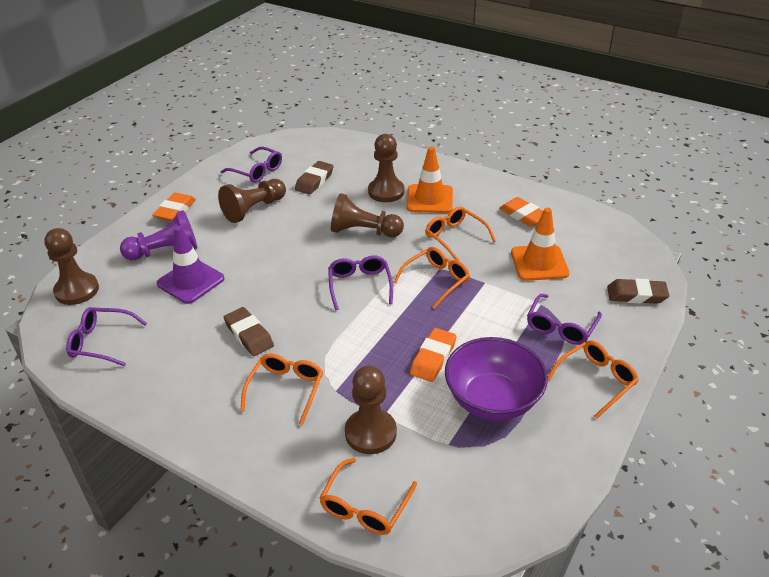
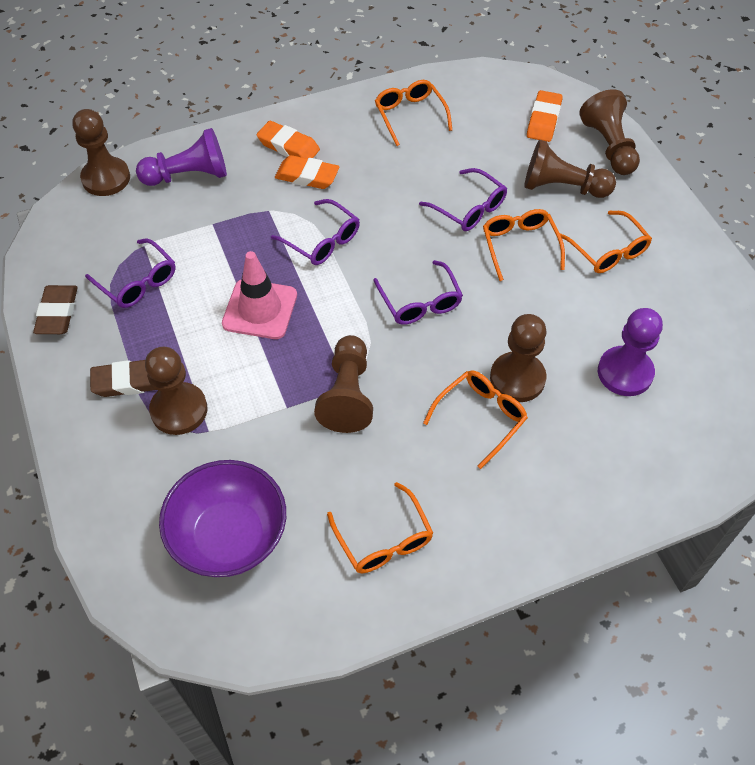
brown eraser: 3 -> 2
brown pawn: 5 -> 6
orange traffic cone: 2 -> 0
pink traffic cone: 0 -> 1
purple pawn: 1 -> 2
purple traffic cone: 1 -> 0

